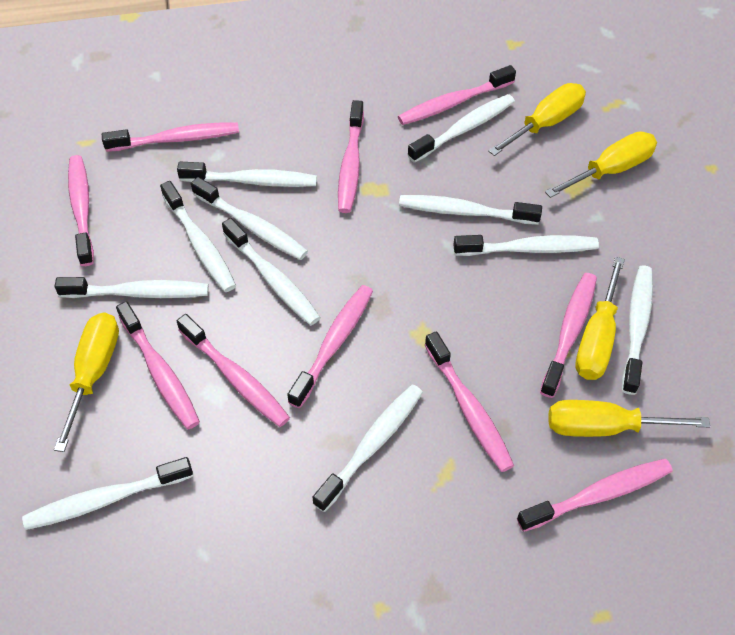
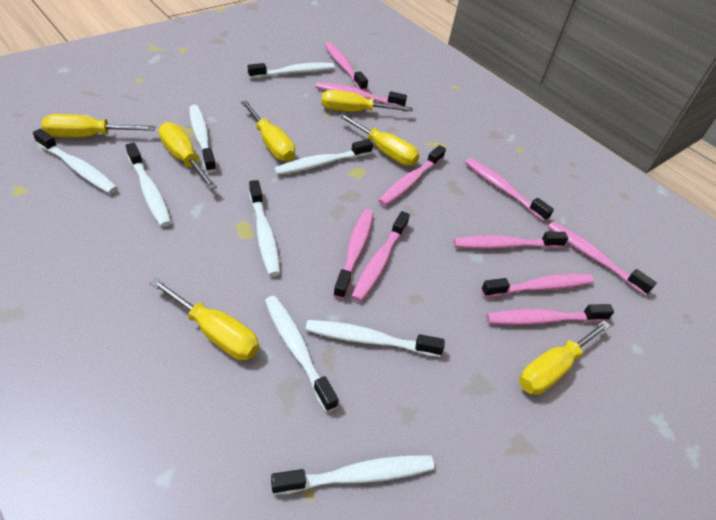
white toothbrush: 11 -> 9
yellow screwdriver: 5 -> 7

